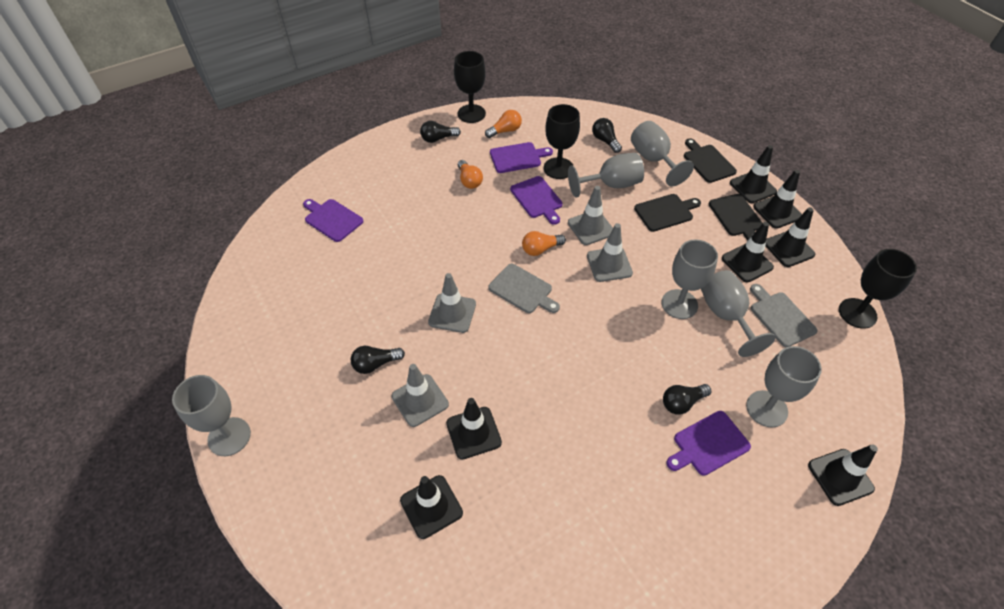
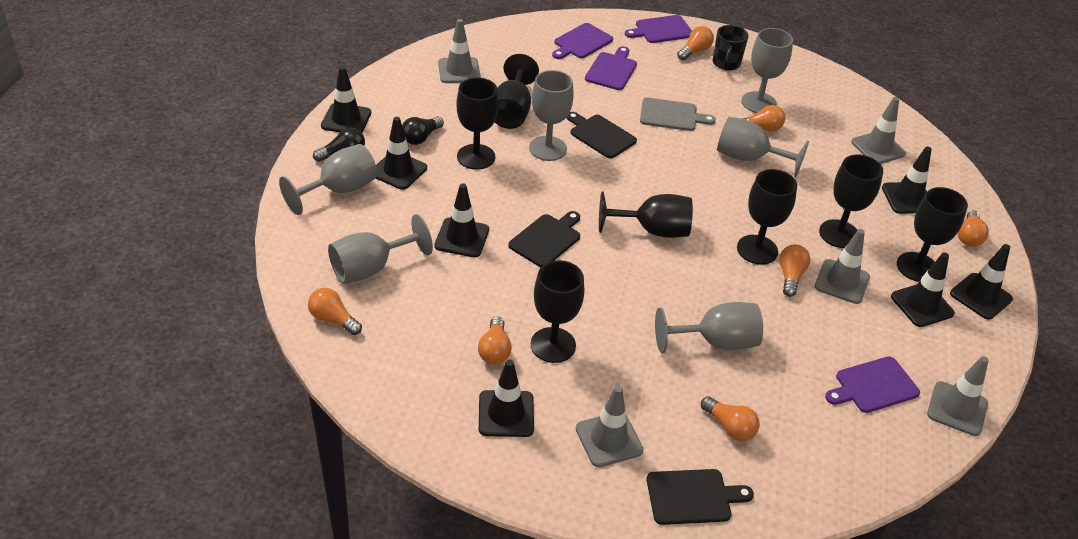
black goblet: 3 -> 7
black light bulb: 4 -> 2
black mug: 0 -> 1
grey cutting board: 2 -> 1
grey traffic cone: 4 -> 5
orange light bulb: 3 -> 7

